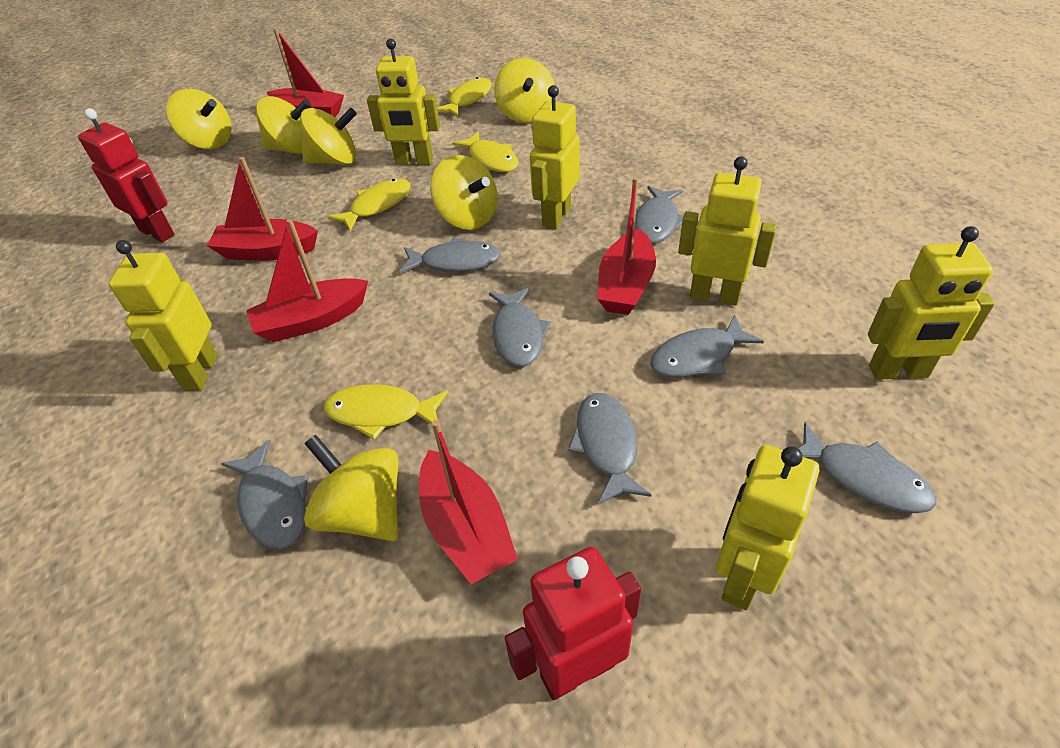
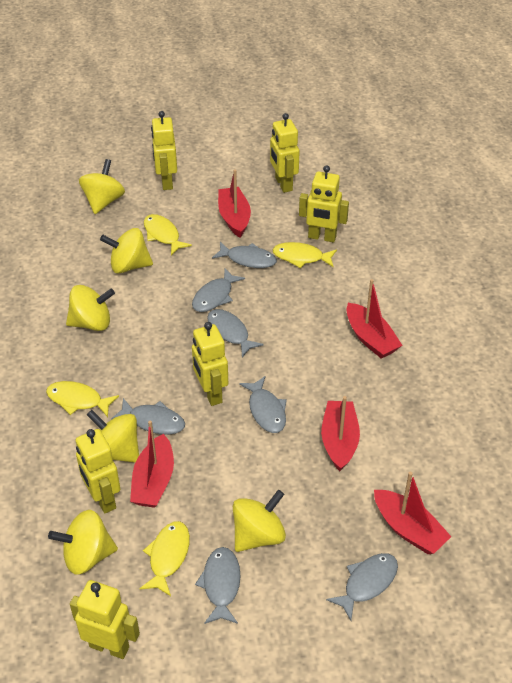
red robot: 2 -> 0

